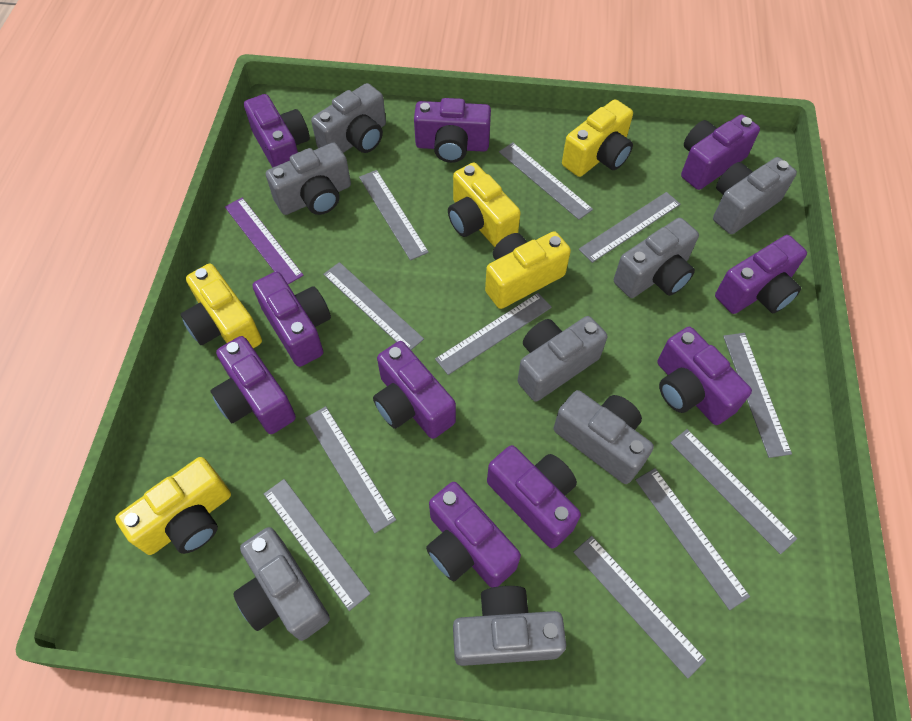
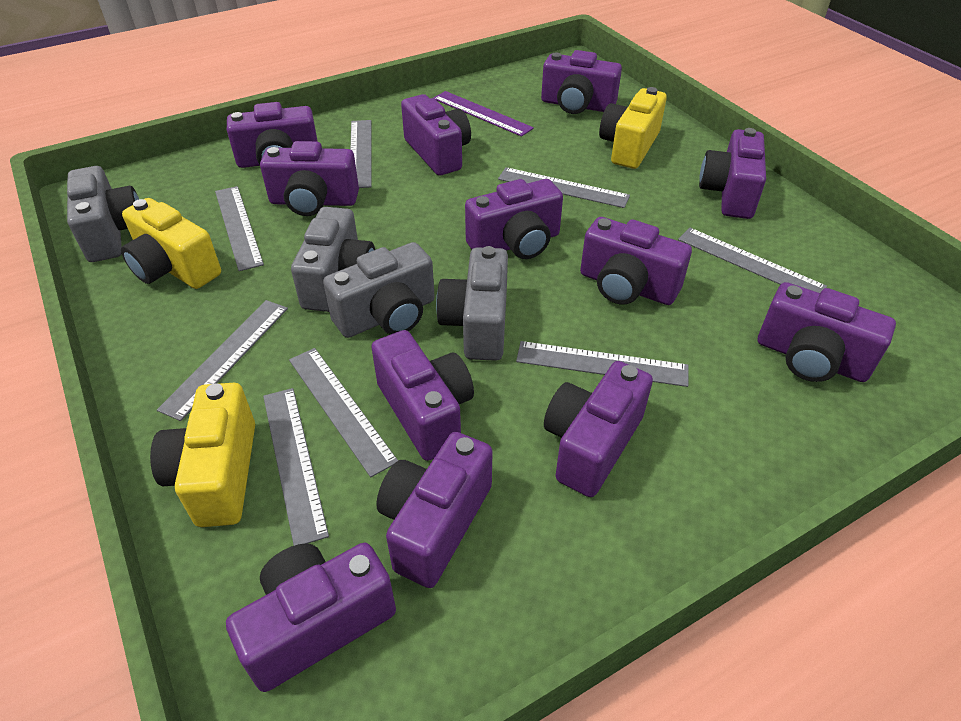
grey camera: 8 -> 4
grey ruler: 11 -> 8
purple camera: 10 -> 12
yellow camera: 5 -> 3

